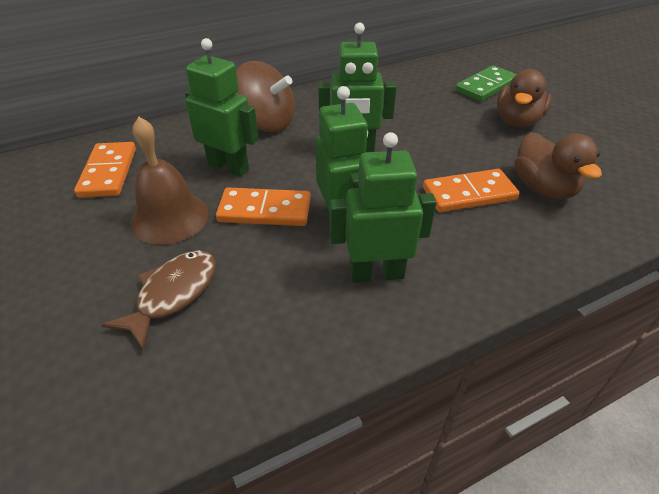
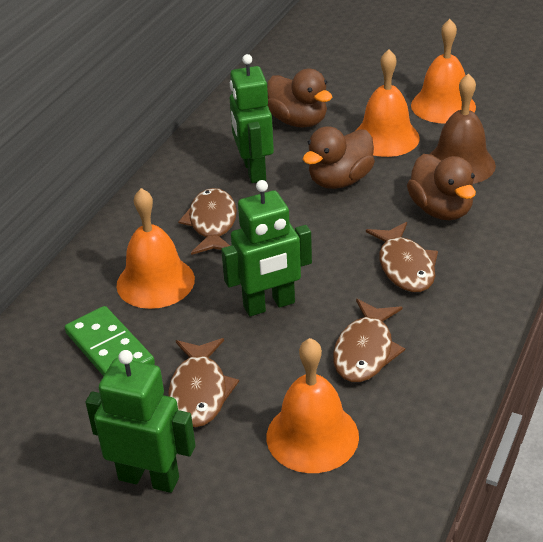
brown duck: 2 -> 3
brown fish: 1 -> 4
brown spinning top: 1 -> 0
green robot: 4 -> 3
orange bell: 0 -> 4
orange domino: 3 -> 0

